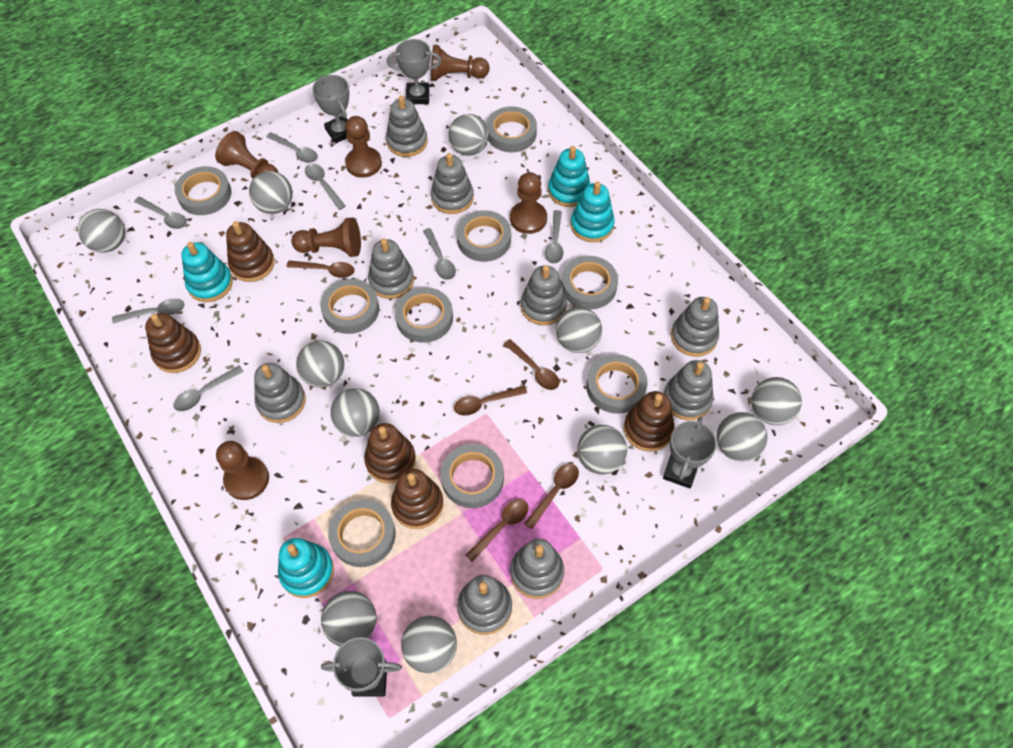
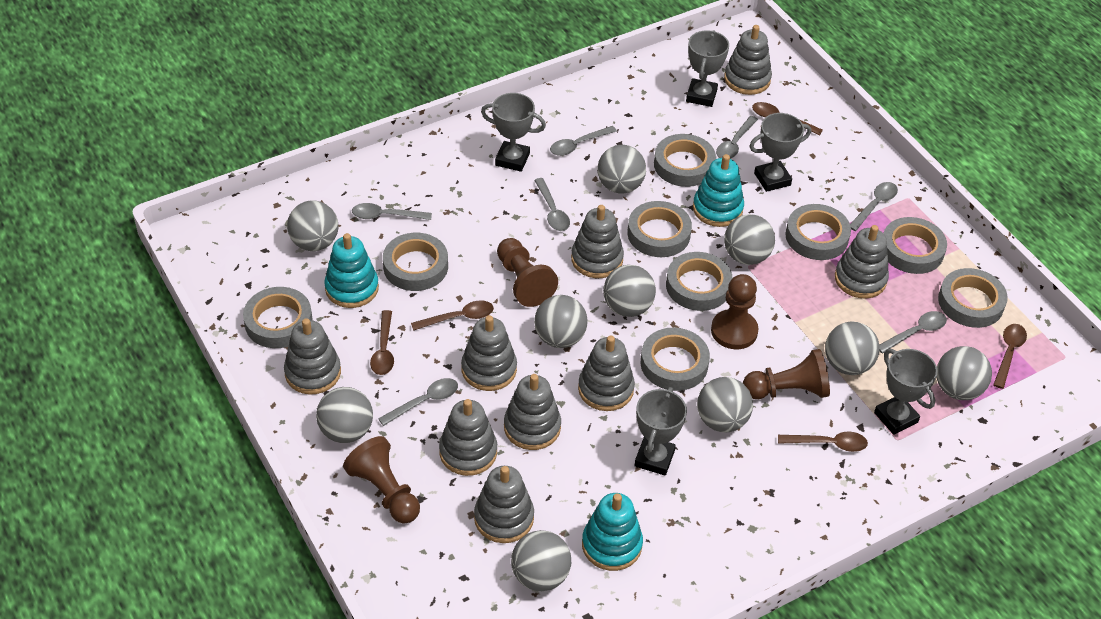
brown pawn: 6 -> 4
brown stacking toy: 5 -> 0
grey ball: 11 -> 10
grey trophy: 4 -> 5
turquoise stacking toy: 4 -> 3

